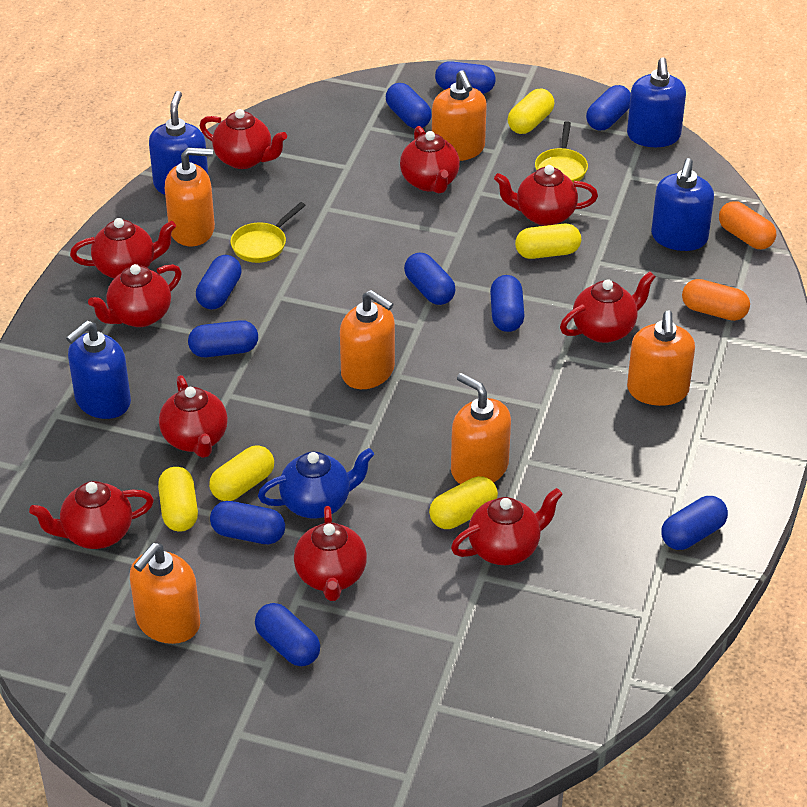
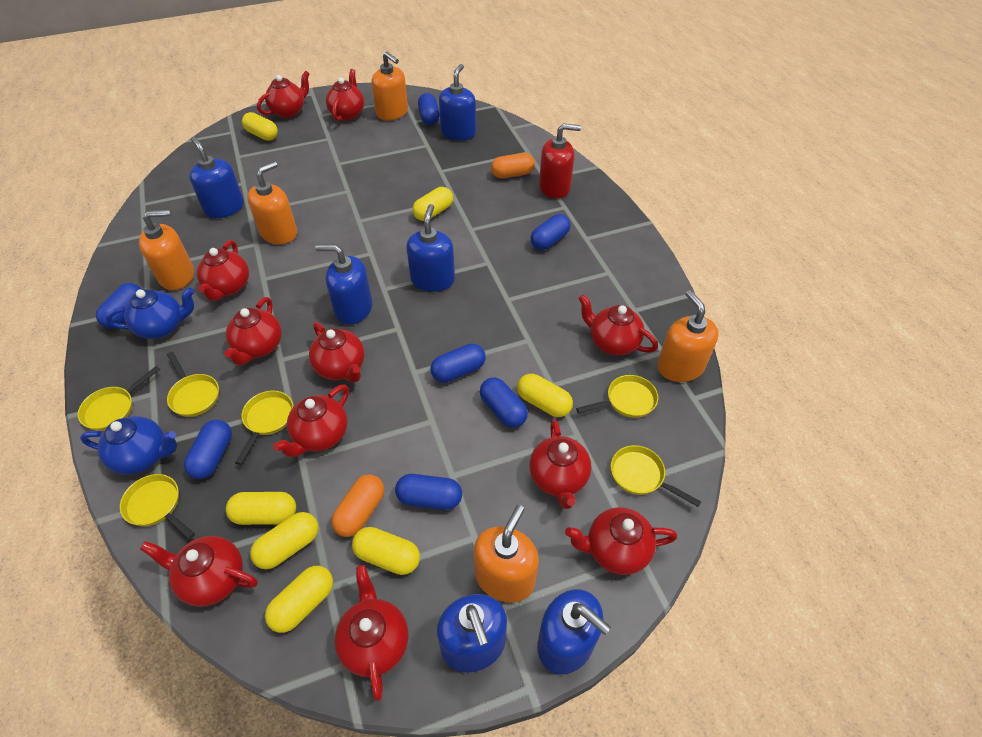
blue capsule: 10 -> 7
blue soap dispenser: 4 -> 6
blue teapot: 1 -> 2
orange soap dispenser: 6 -> 5
red soap dispenser: 0 -> 1
red teapot: 10 -> 11
yellow capsule: 5 -> 7
yellow pan: 2 -> 6

